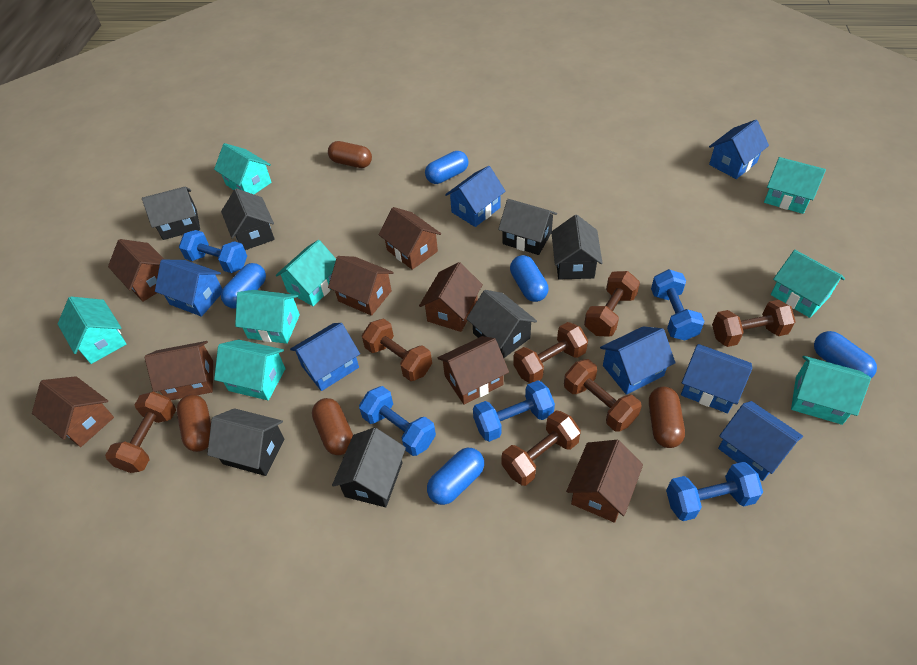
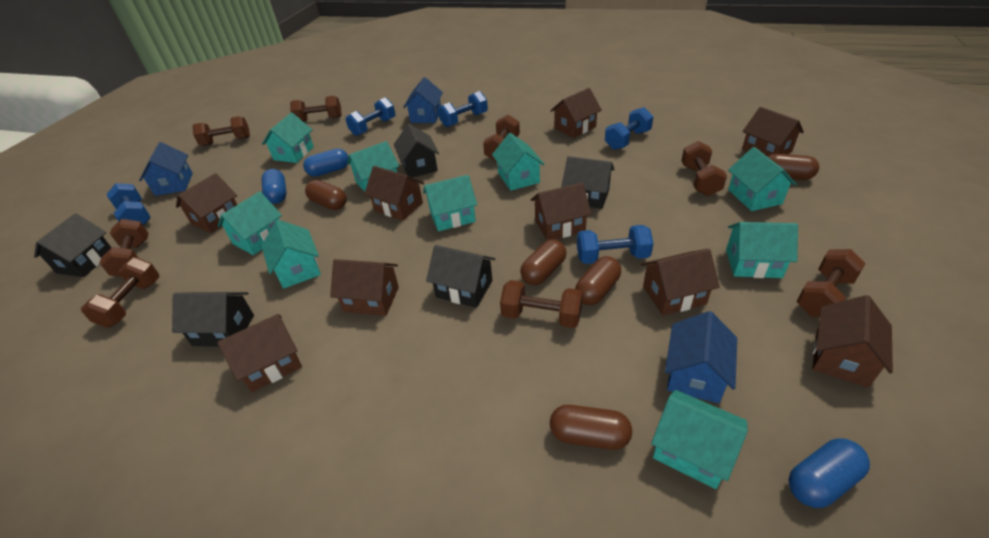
black house: 7 -> 5
blue capsule: 5 -> 3
blue house: 7 -> 3
brown capsule: 4 -> 5
brown dumbbell: 7 -> 8
brown house: 8 -> 9
turquoise house: 8 -> 9

